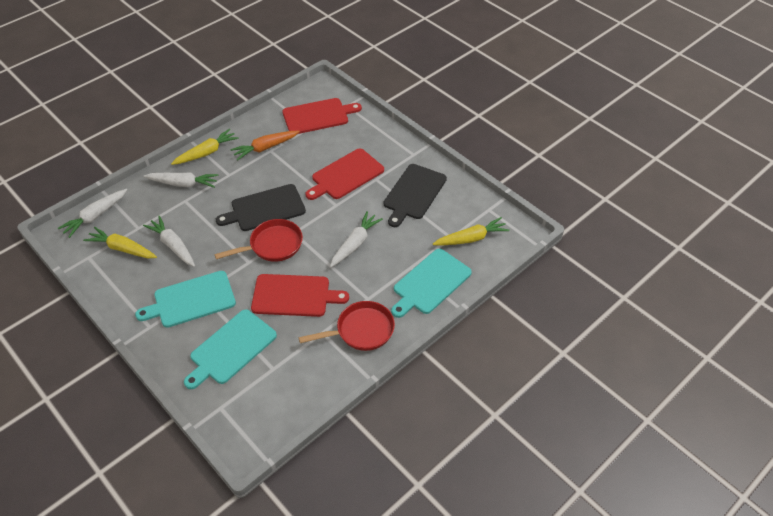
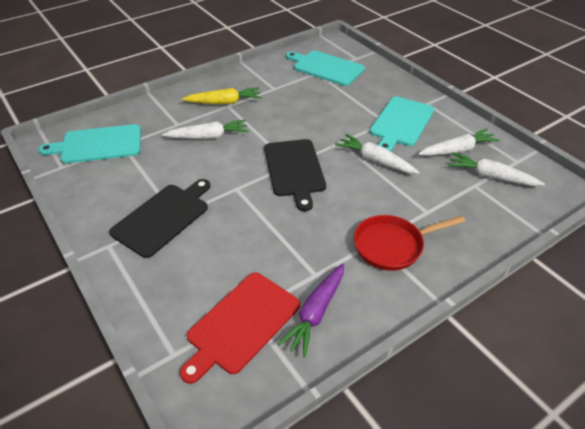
orange carrot: 1 -> 0
purple carrot: 0 -> 1
red cutting board: 3 -> 1
red pan: 2 -> 1
yellow carrot: 3 -> 1

